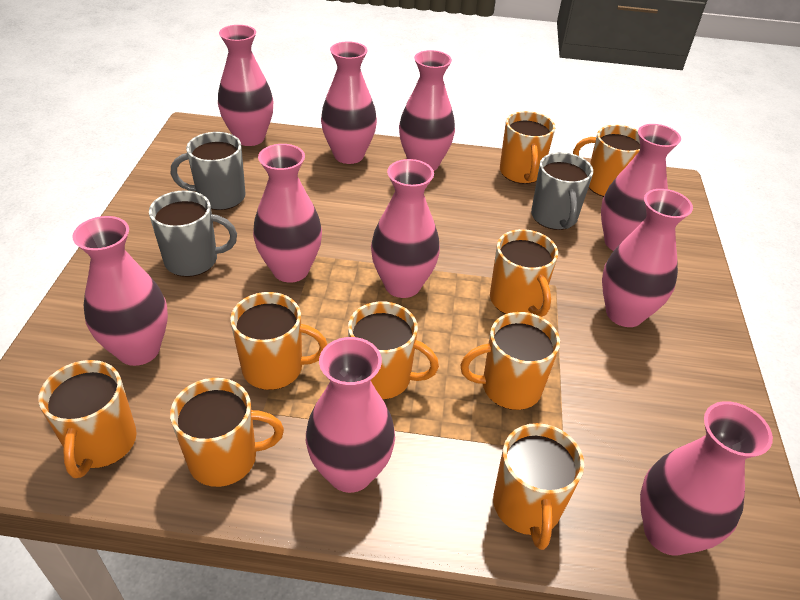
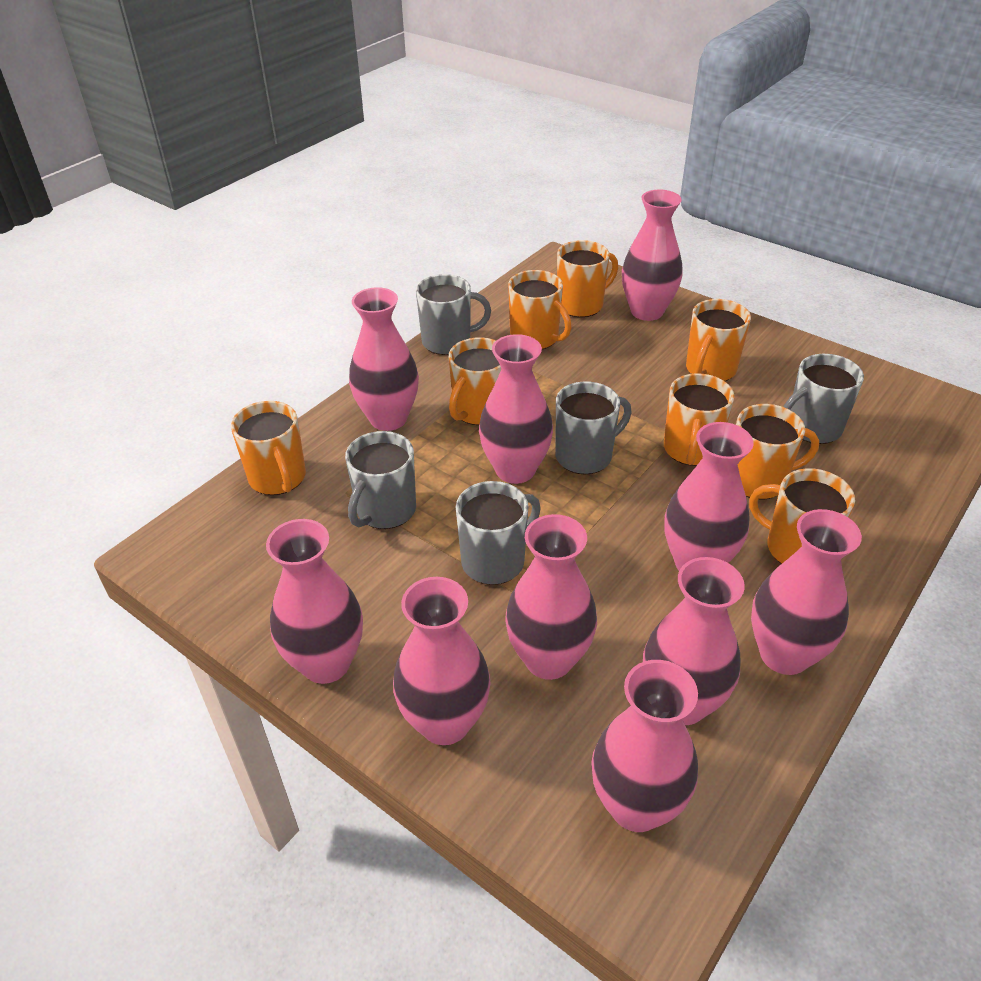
grey mug: 3 -> 5
orange mug: 9 -> 8

